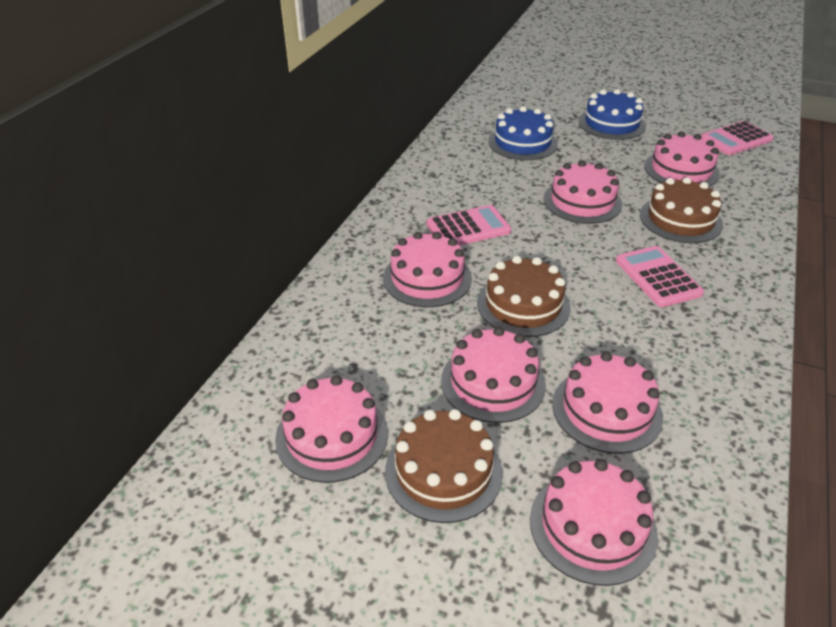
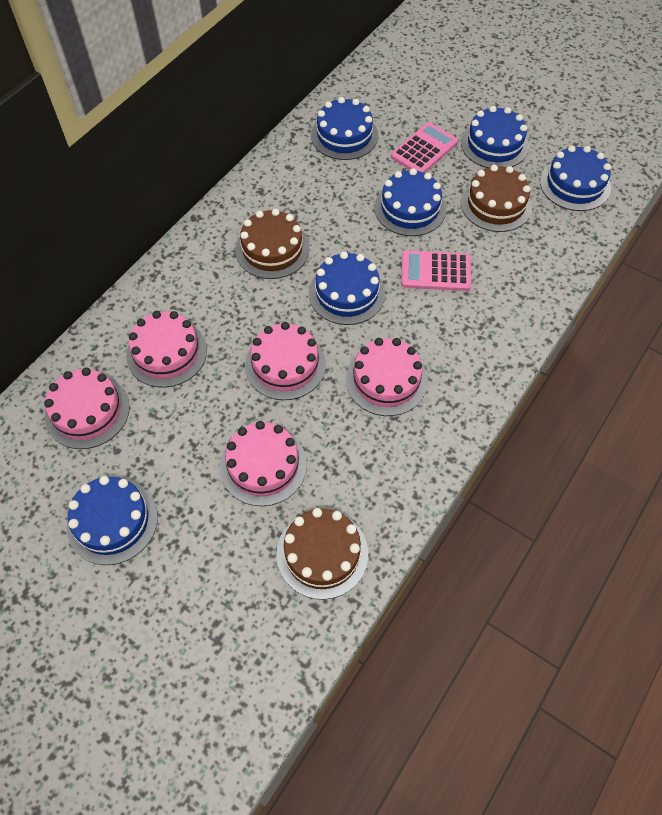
blue cake: 2 -> 6
pink cake: 7 -> 5
pink calculator: 3 -> 2

